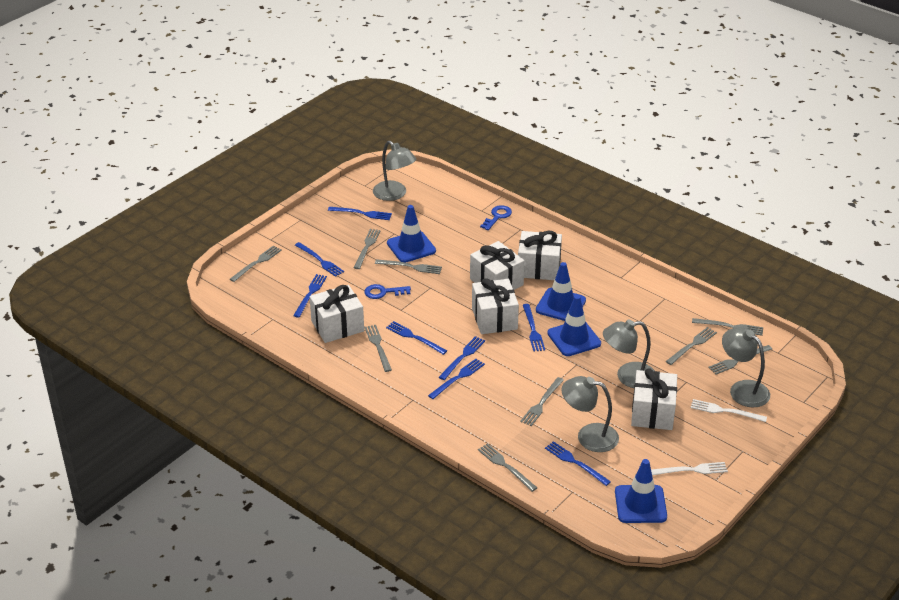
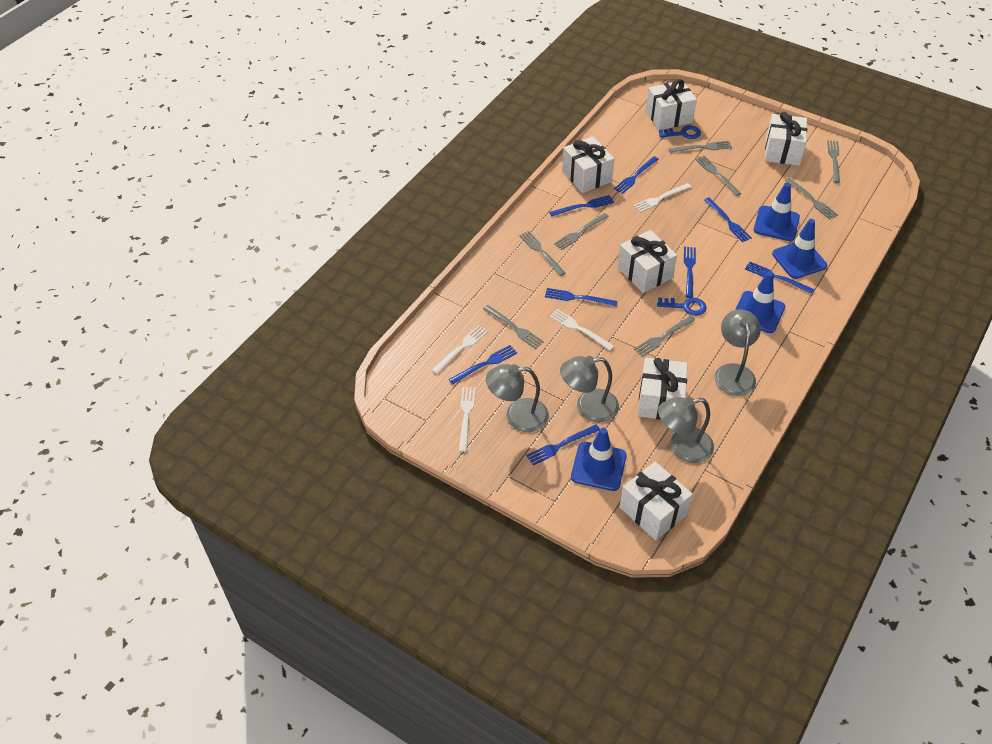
grey fork: 9 -> 8
white fork: 2 -> 4
white gift: 5 -> 6

